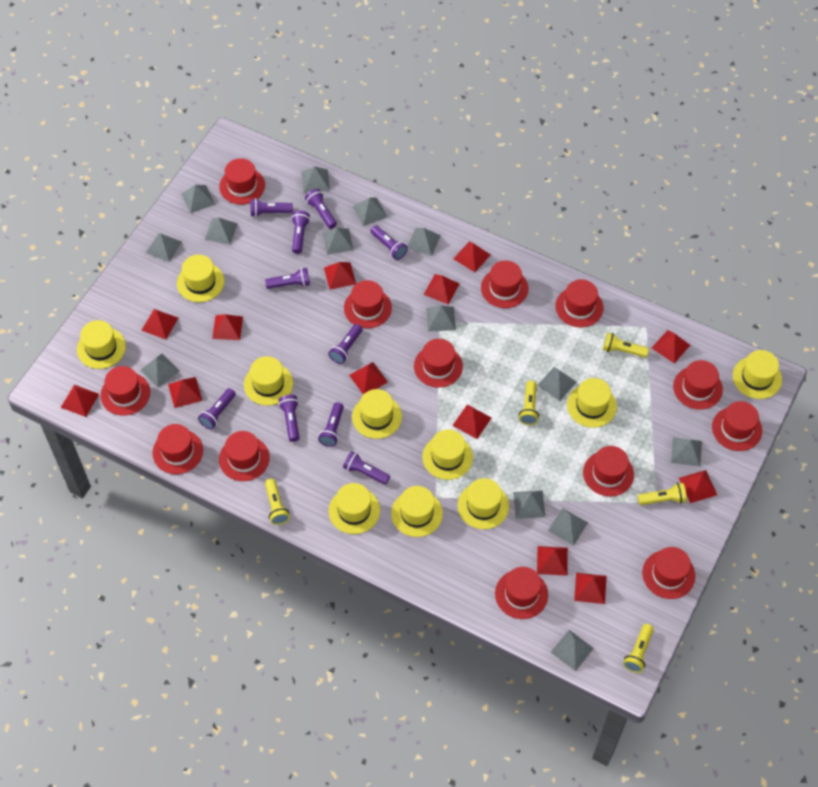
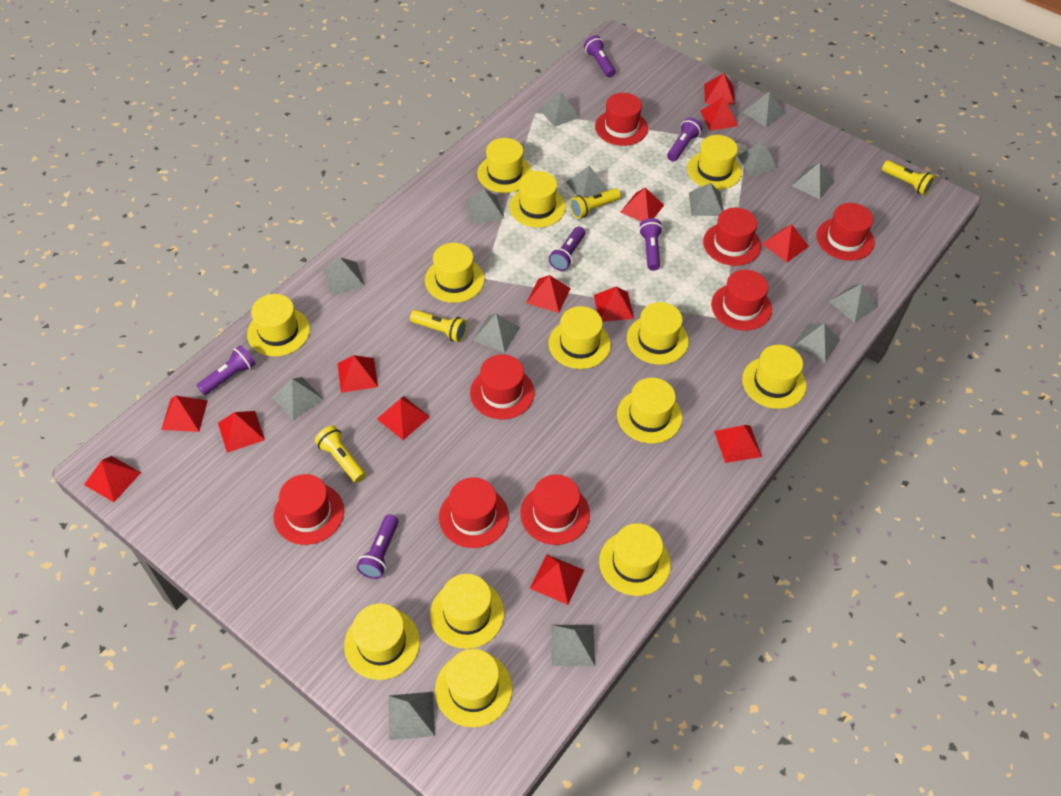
purple flashlight: 10 -> 6
red hat: 13 -> 8
yellow flashlight: 5 -> 4
yellow hat: 10 -> 13

